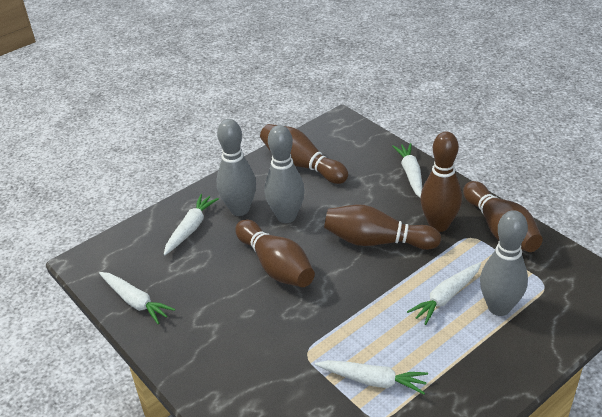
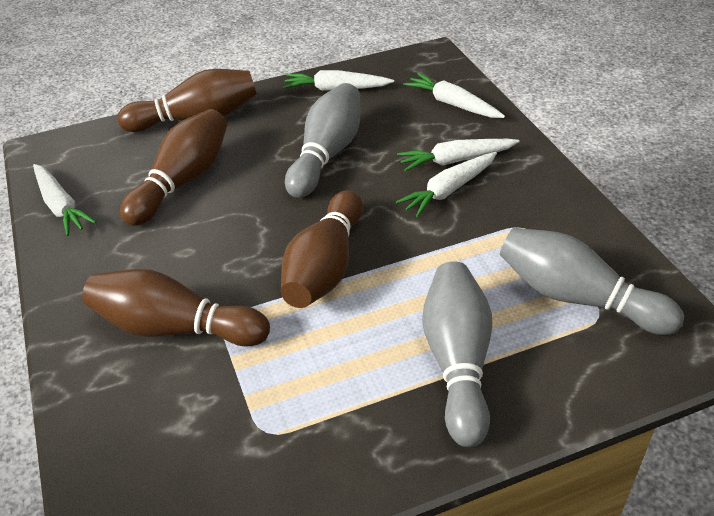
brown bowling pin: 5 -> 4

